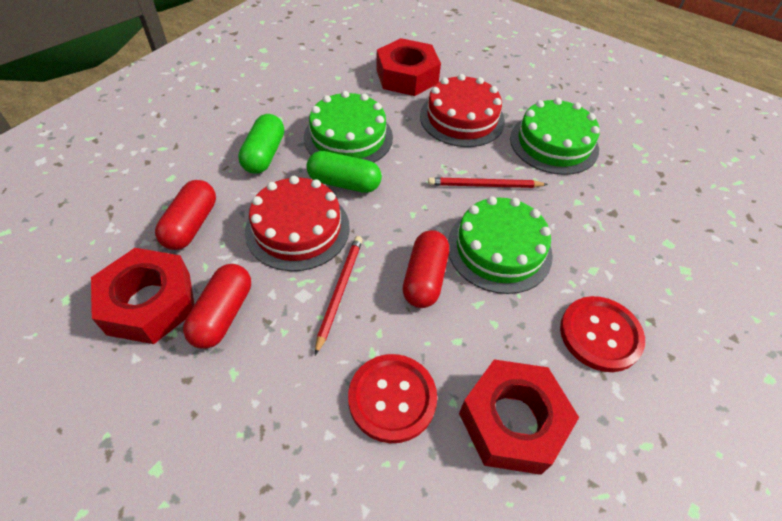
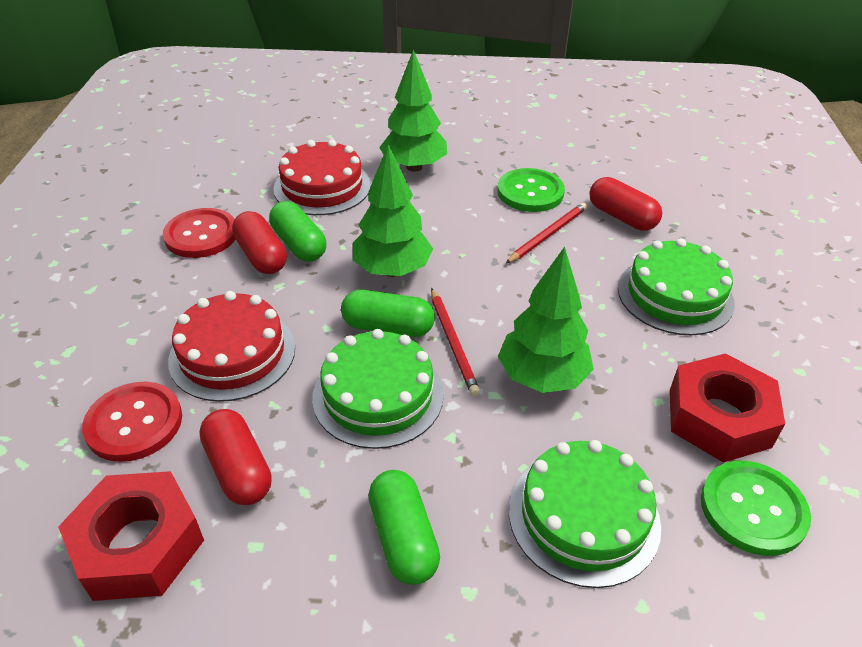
green button: 0 -> 2
green capsule: 2 -> 3
green tree: 0 -> 3
red nut: 3 -> 2

